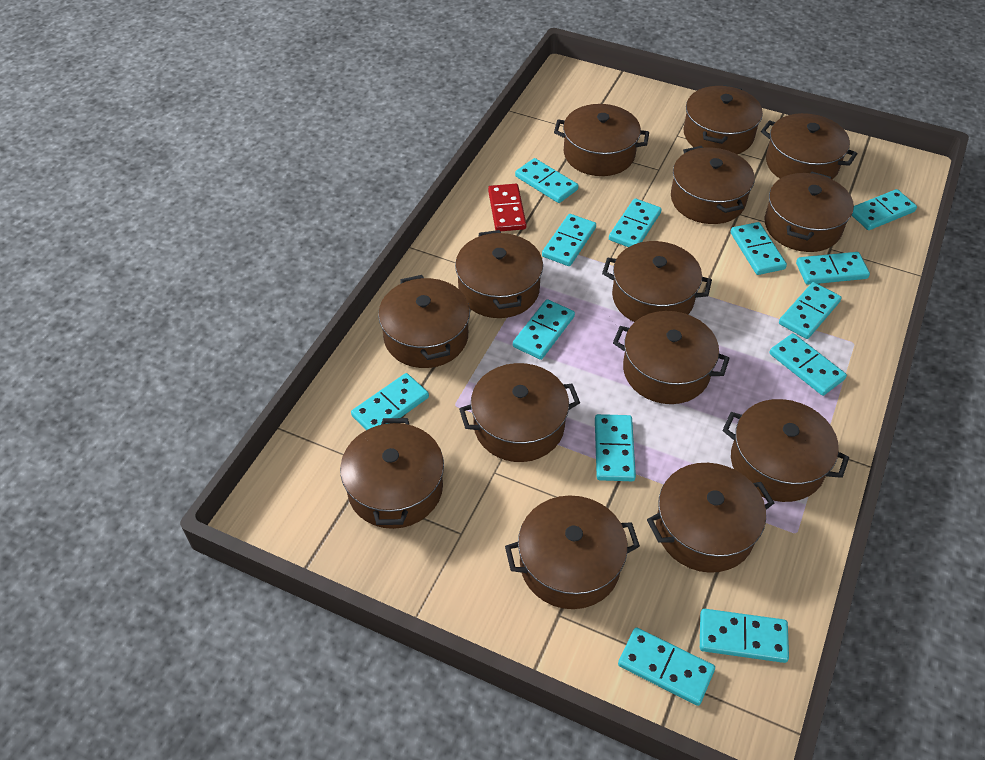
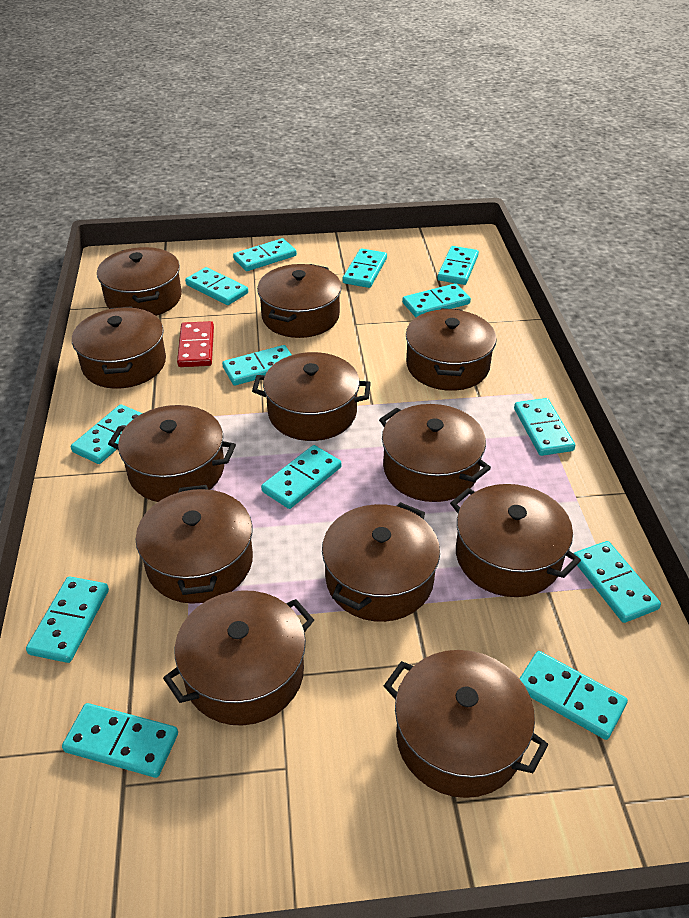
brown pot: 14 -> 12

